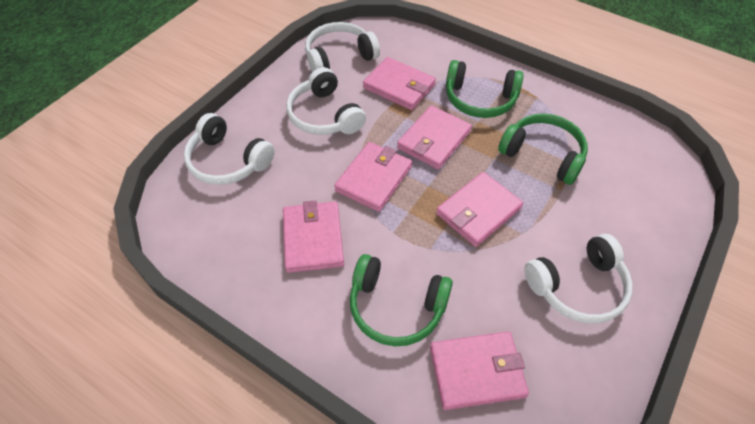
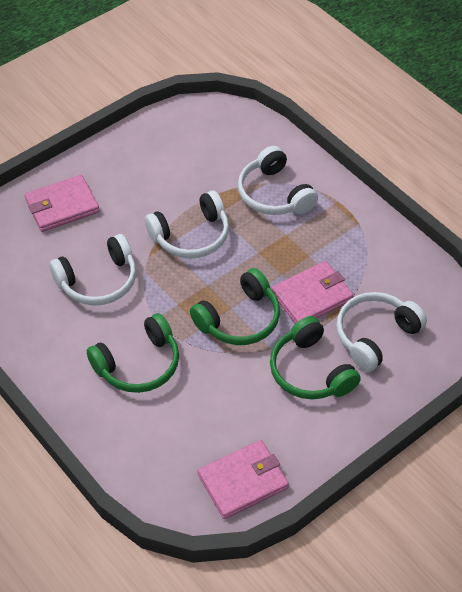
pink wallet: 6 -> 3

